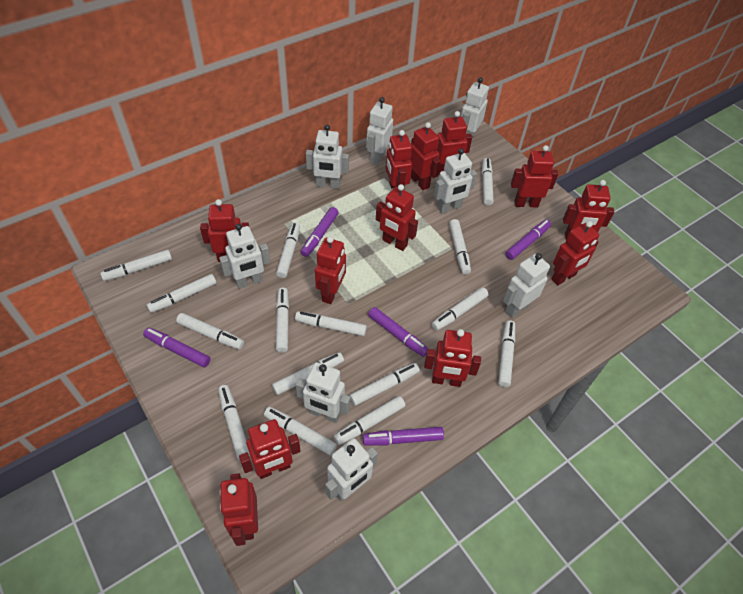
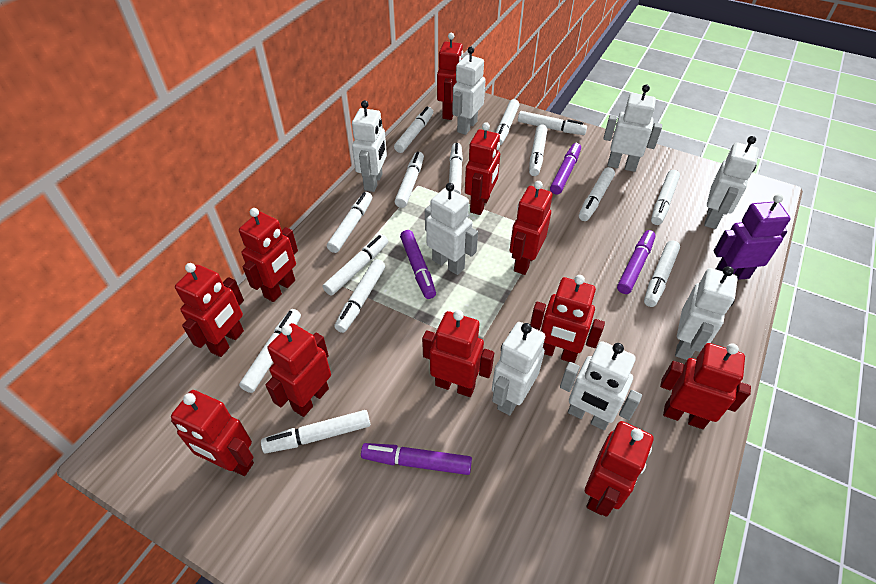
purple marker: 5 -> 4
purple robot: 0 -> 1
red robot: 12 -> 11
white marker: 15 -> 14

